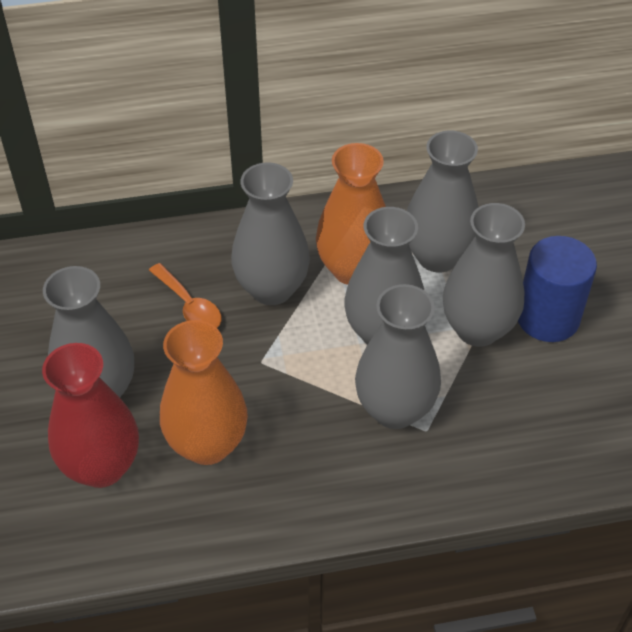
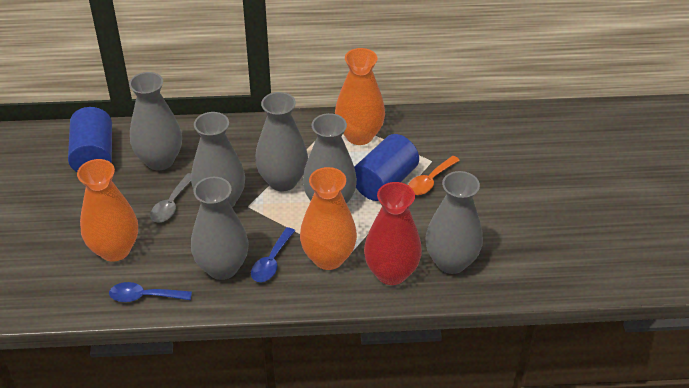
blue cylinder: 1 -> 2
blue spoon: 0 -> 2
grey spoon: 0 -> 1
orange vase: 2 -> 3

